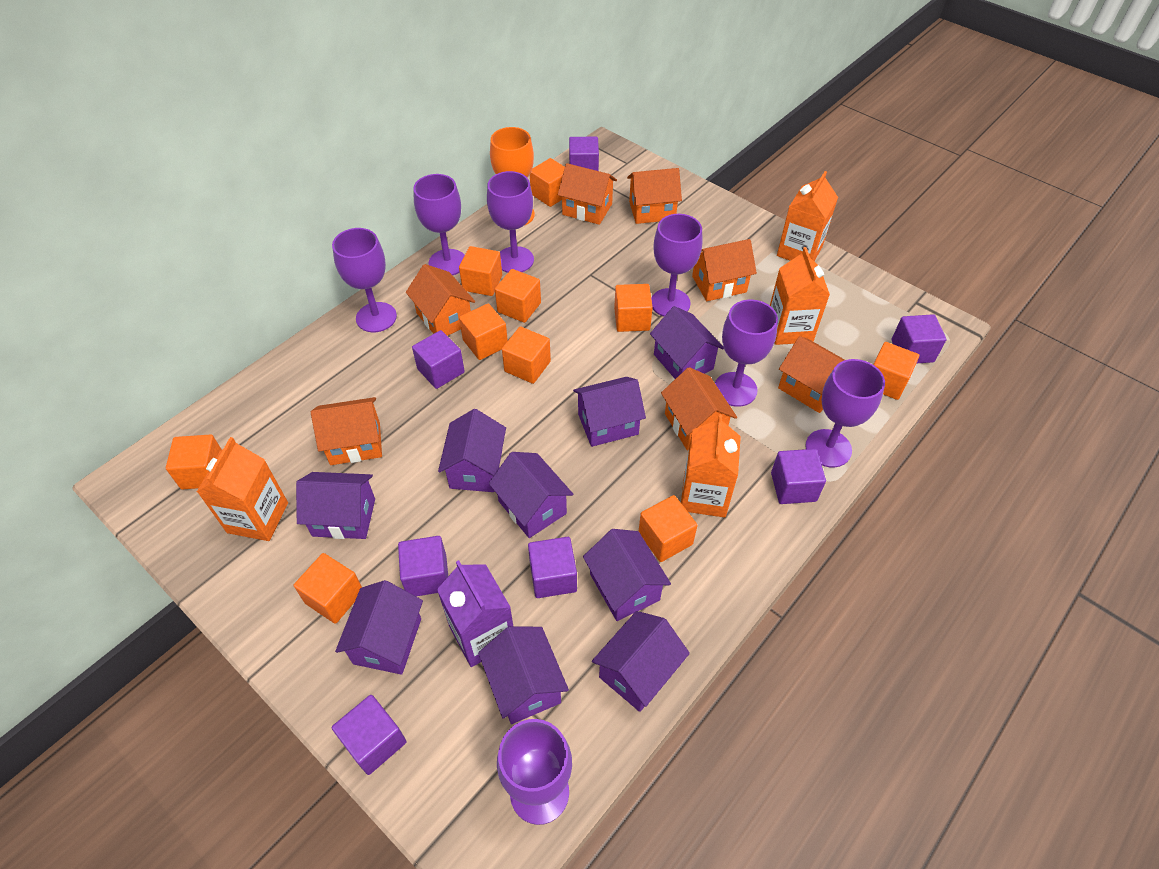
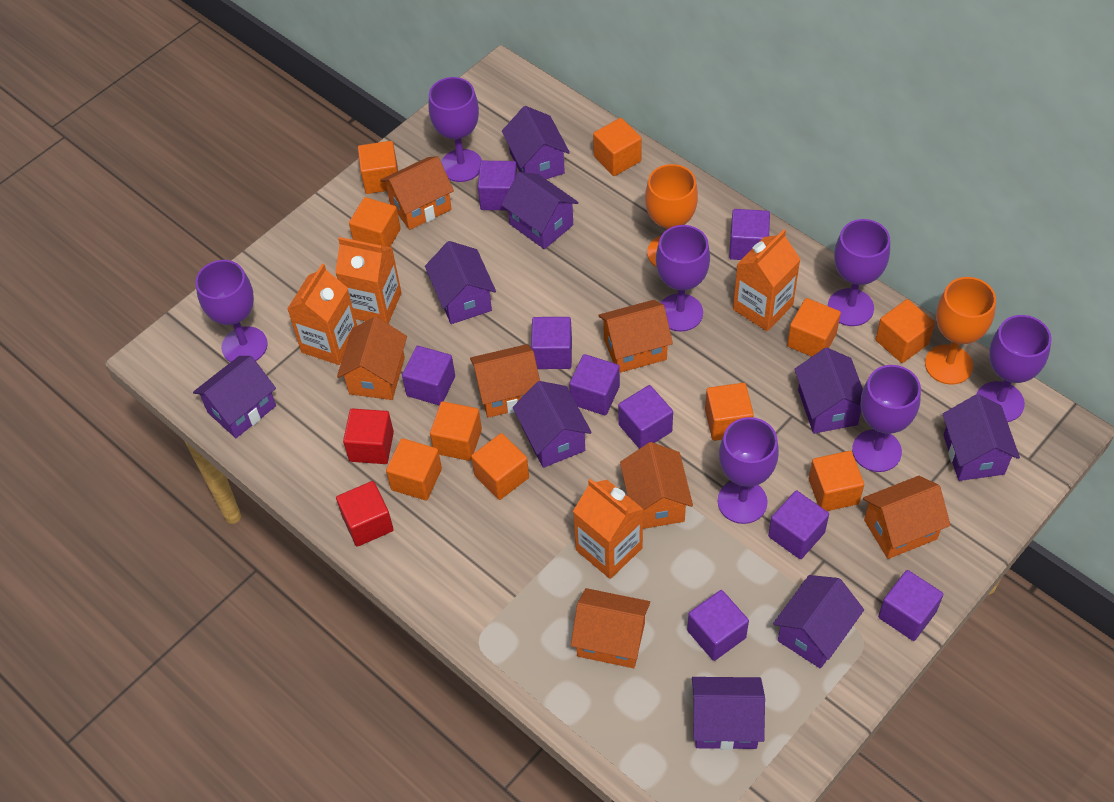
orange goblet: 1 -> 2
purple carton: 1 -> 0
purple cube: 7 -> 9
red cube: 0 -> 2

